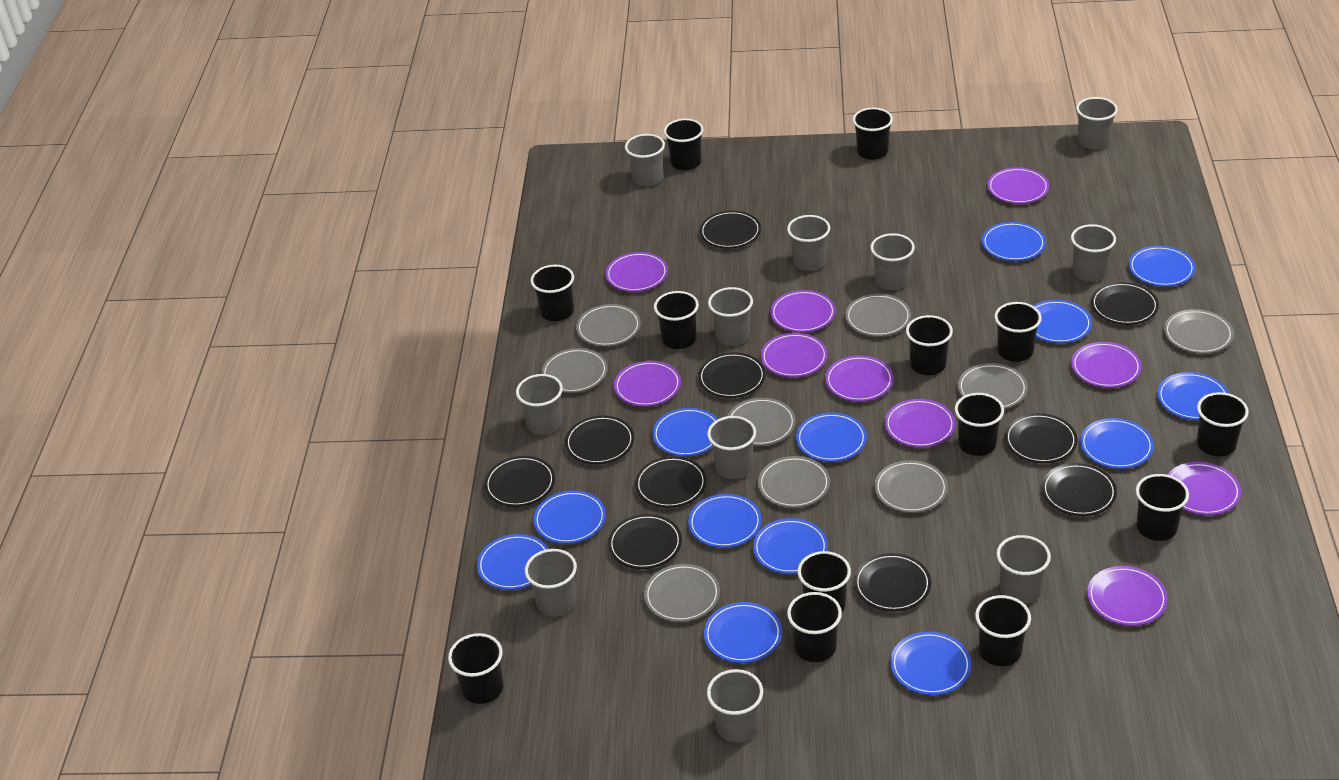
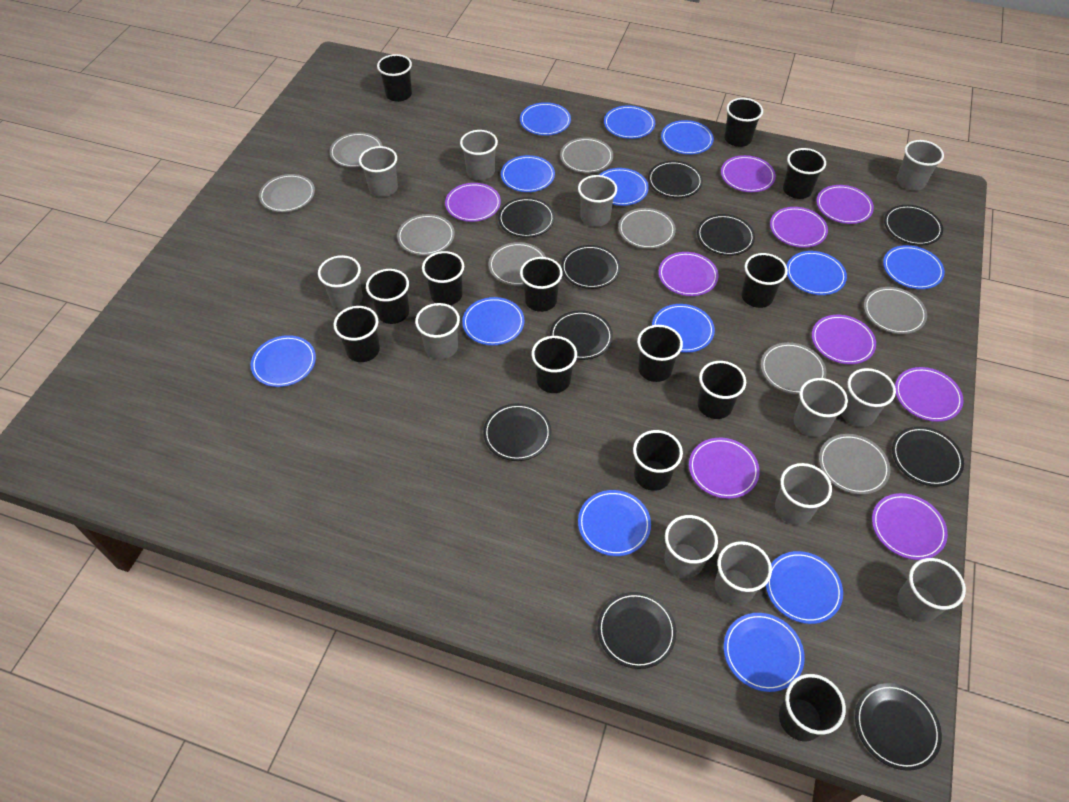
grey cup: 11 -> 12
purple plate: 10 -> 9

